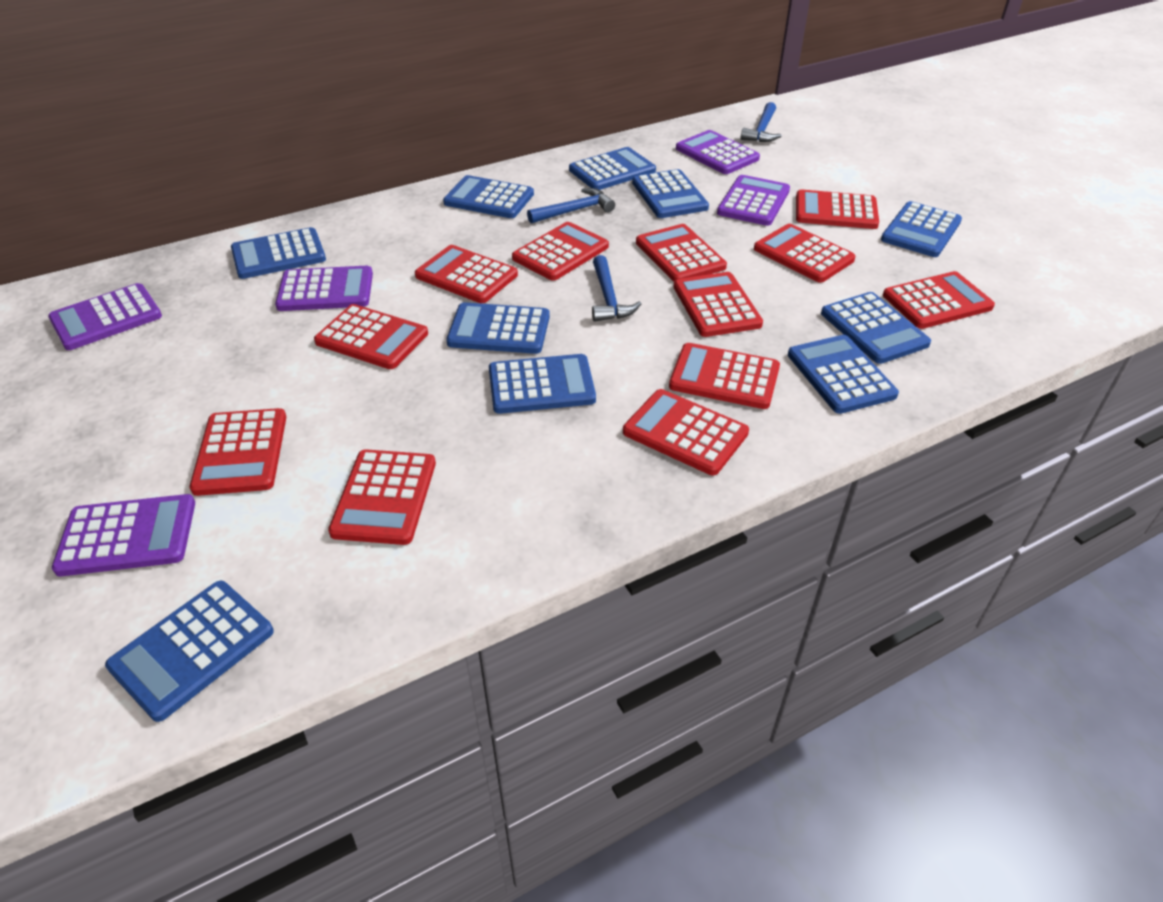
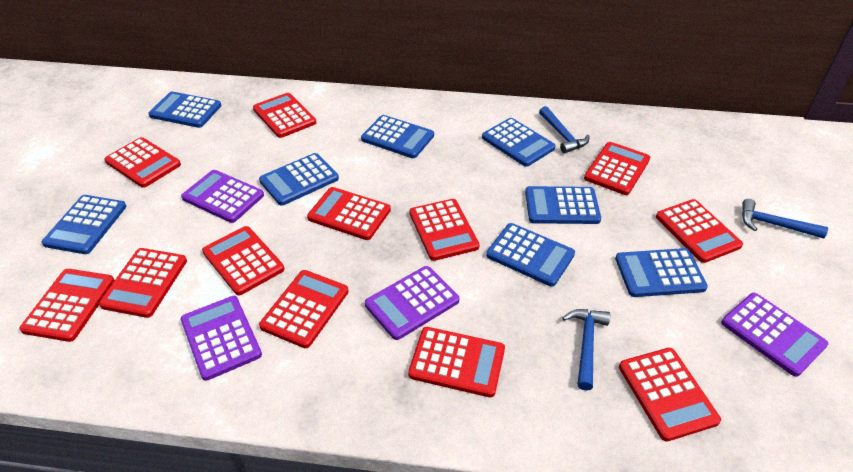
blue calculator: 10 -> 8
purple calculator: 5 -> 4

